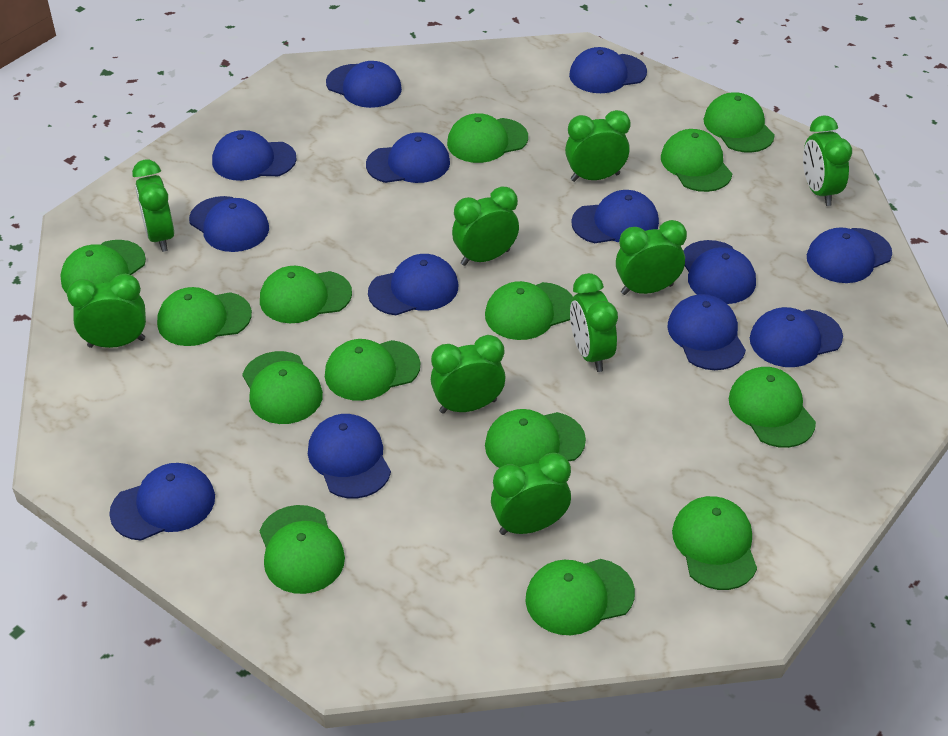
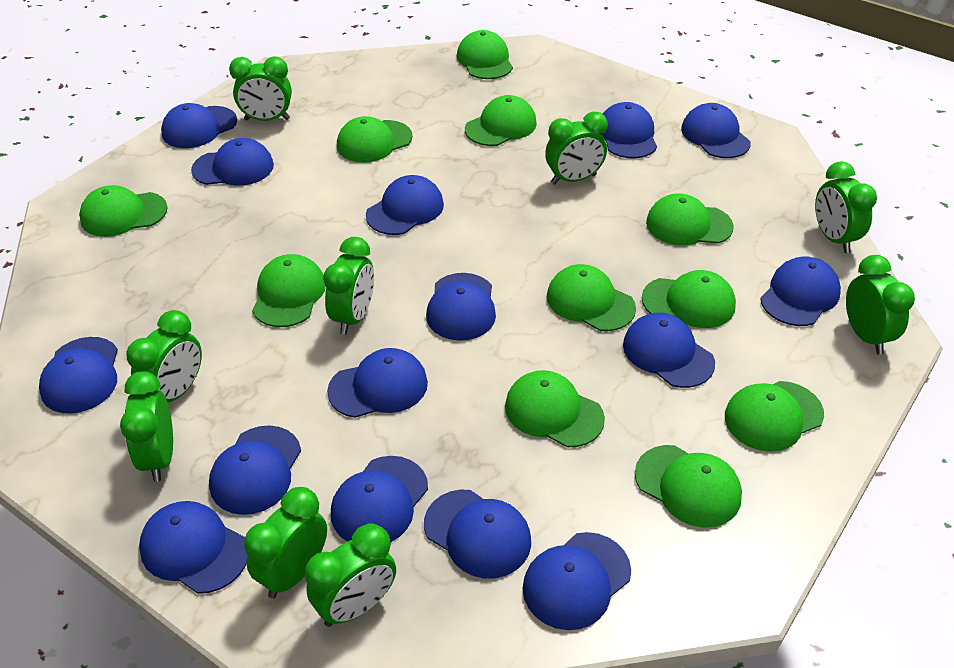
blue cap: 13 -> 15
green cap: 14 -> 11

